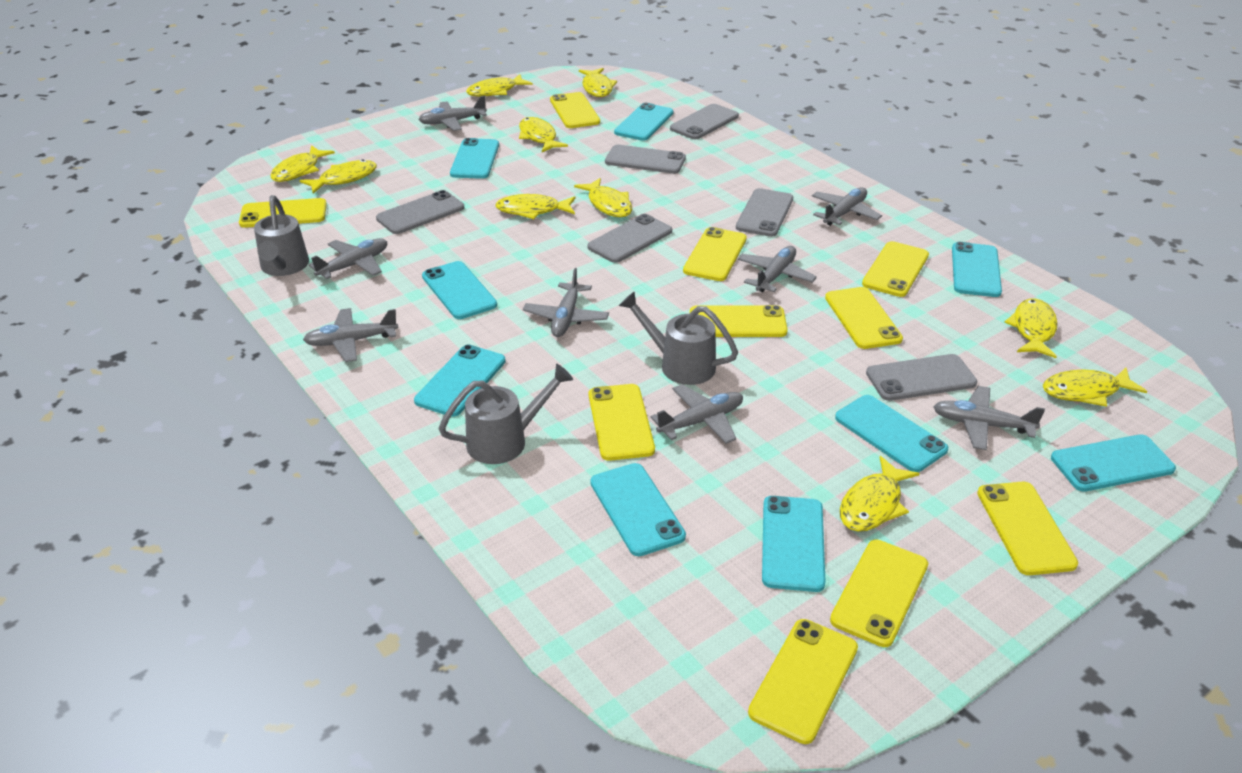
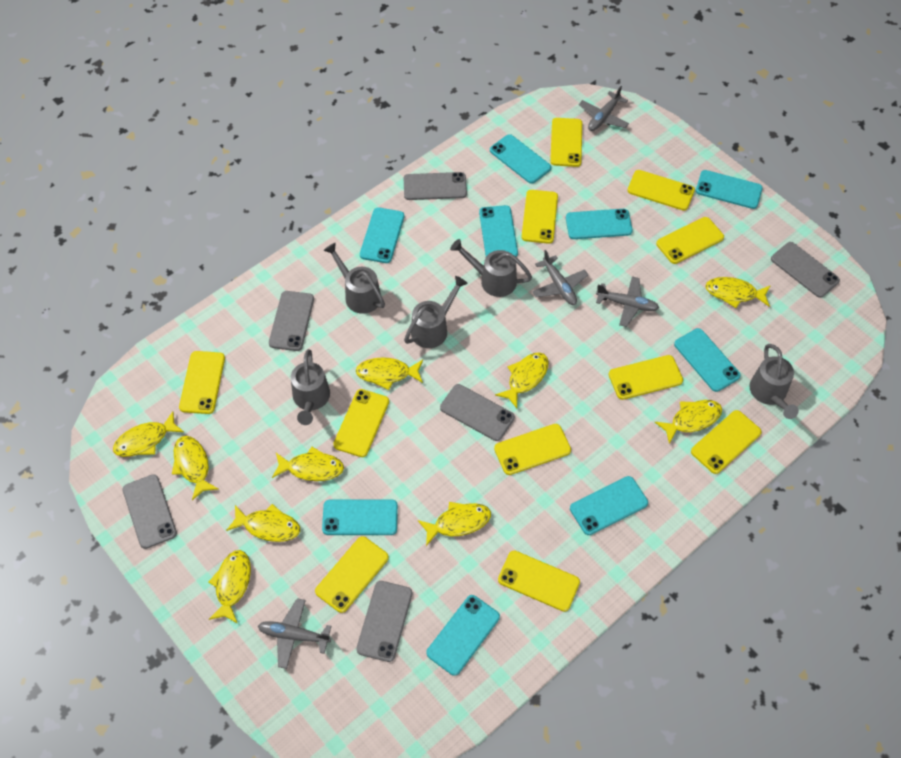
grey plane: 8 -> 4
grey watering can: 3 -> 5
yellow phone: 10 -> 11

